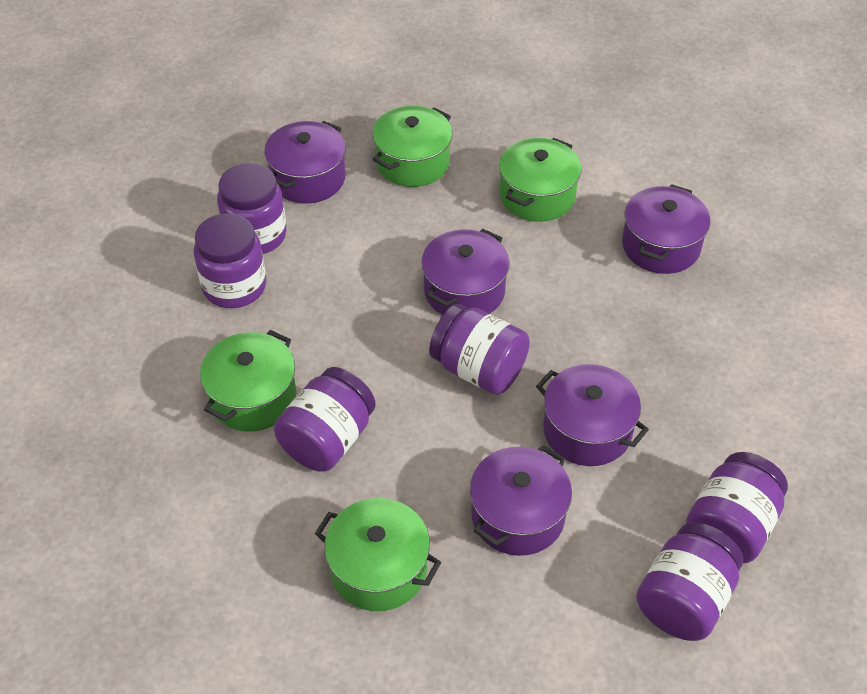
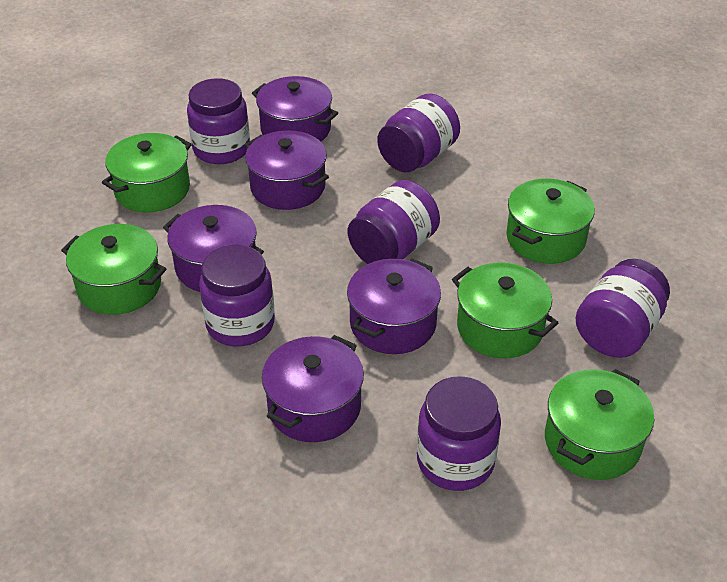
green pot: 4 -> 5

